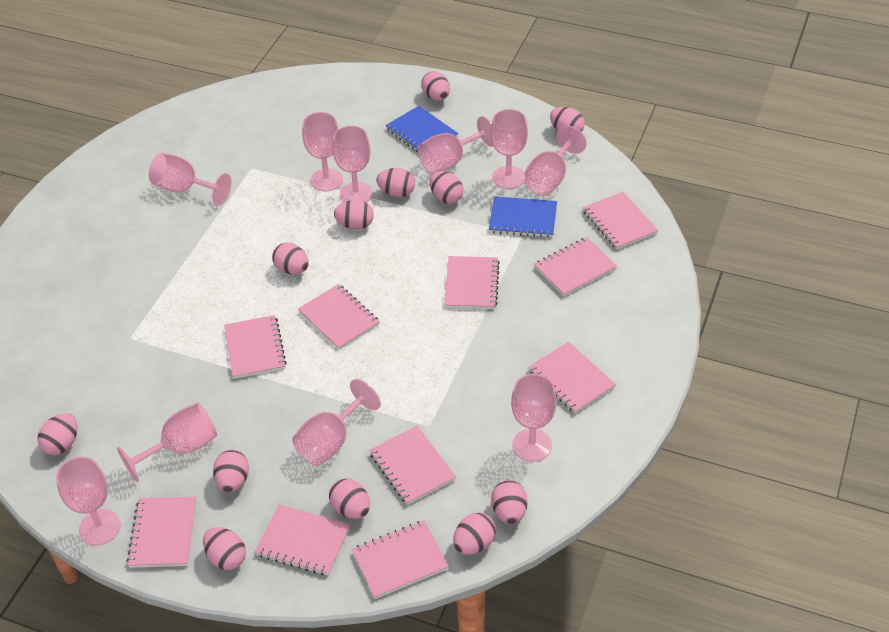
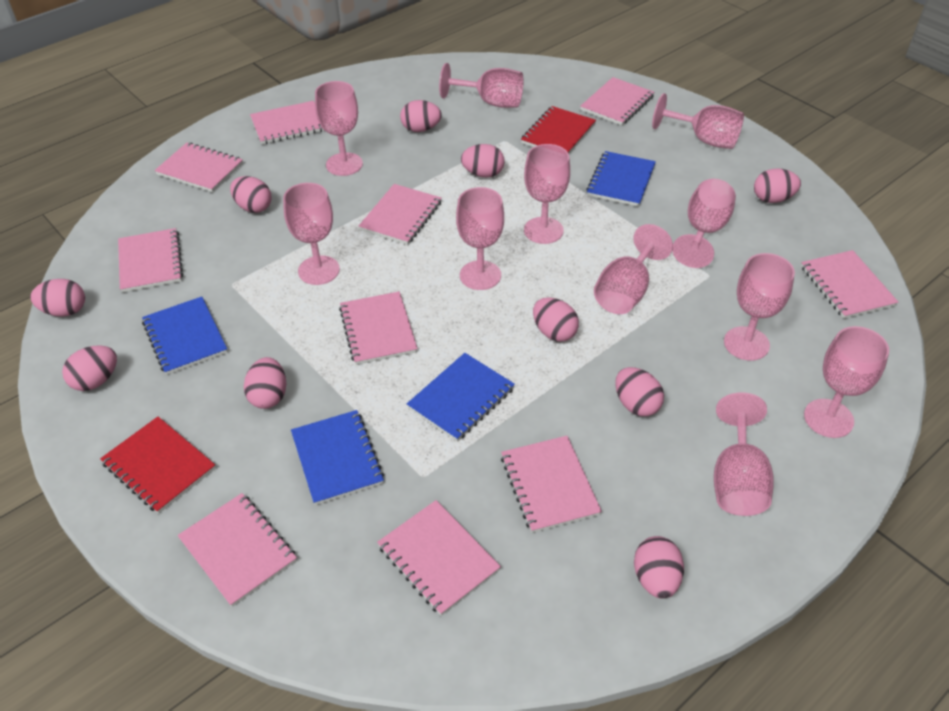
blue notebook: 2 -> 4
pink egg: 12 -> 10
pink goblet: 10 -> 11
red notebook: 0 -> 2

